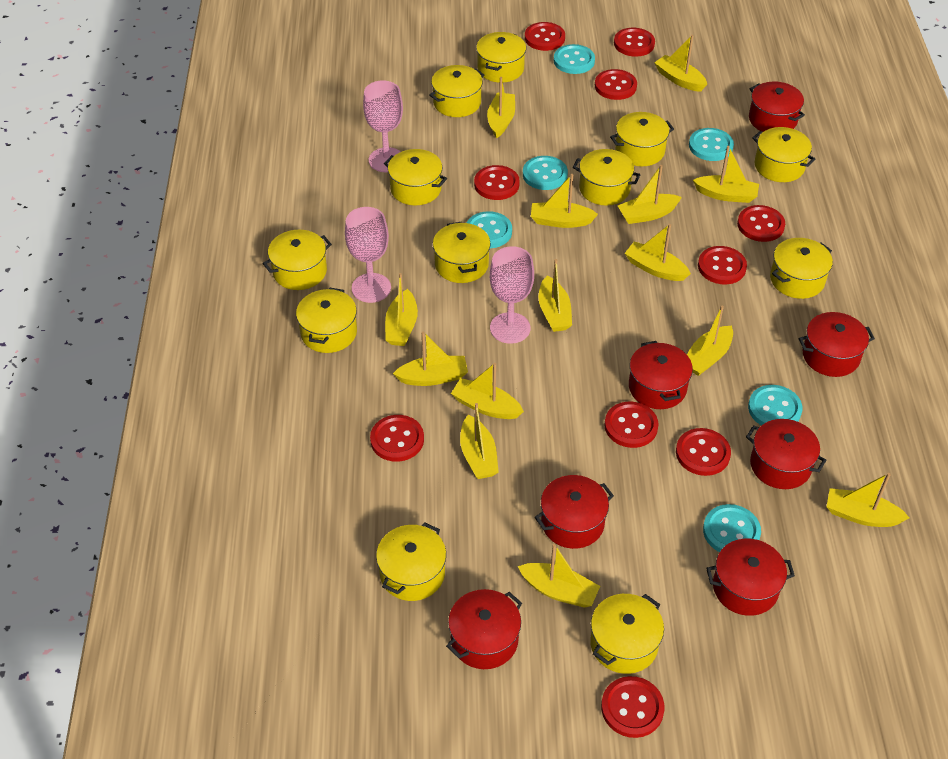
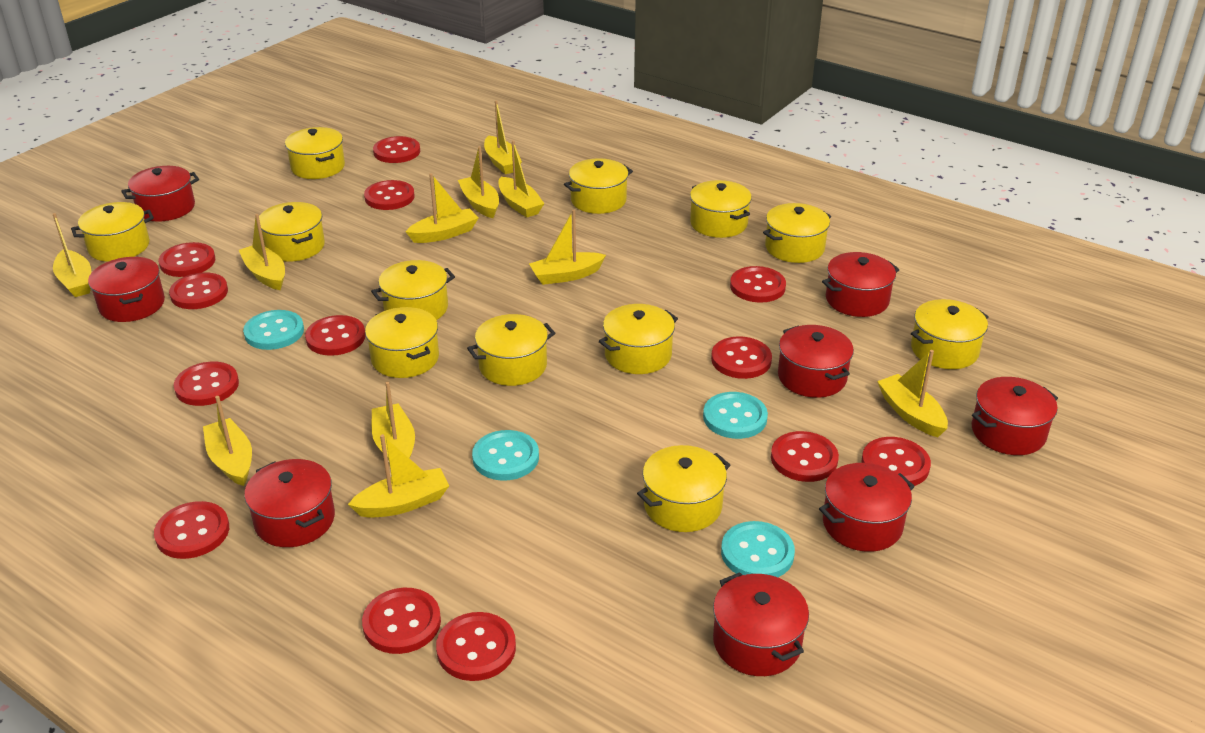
pink goblet: 3 -> 0
red button: 10 -> 13
red pot: 7 -> 8
turquoise button: 6 -> 4
yellow boat: 14 -> 11

